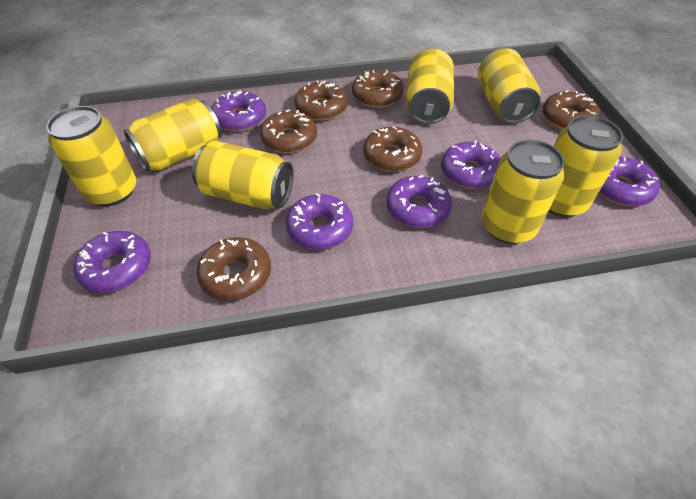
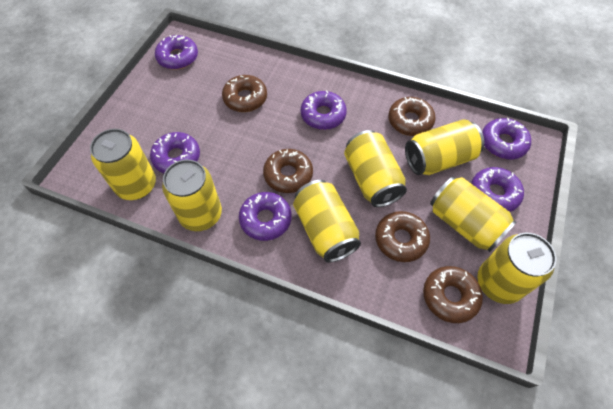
brown donut: 6 -> 5

